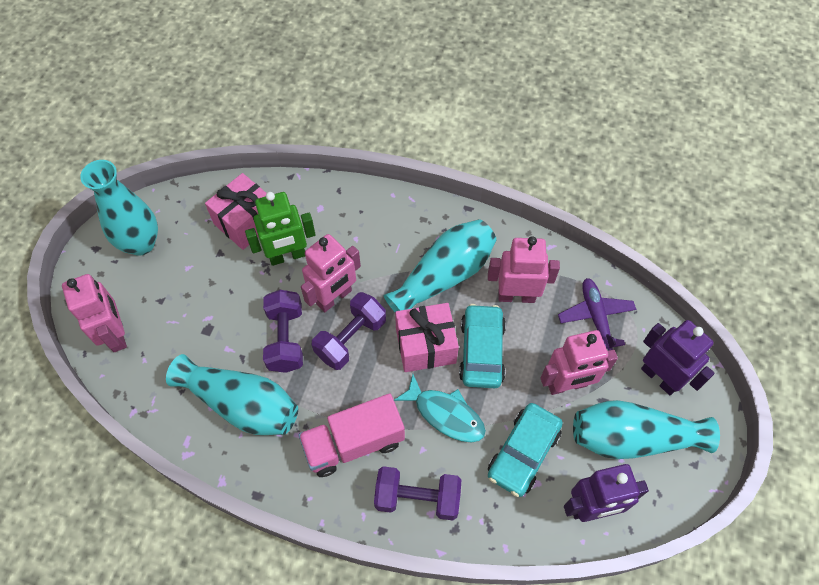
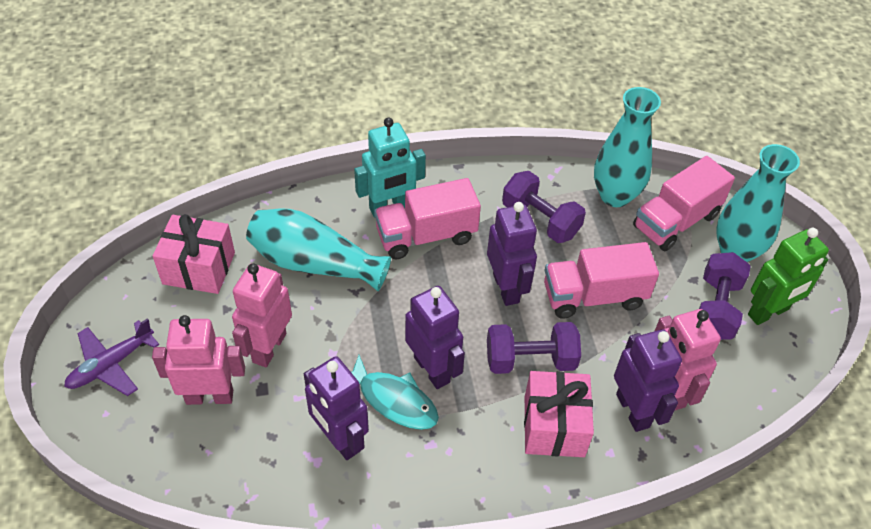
pink robot: 4 -> 3
pink truck: 1 -> 3
purple robot: 2 -> 4
turquoise car: 2 -> 0
turquoise robot: 0 -> 1
turquoise vase: 4 -> 3

